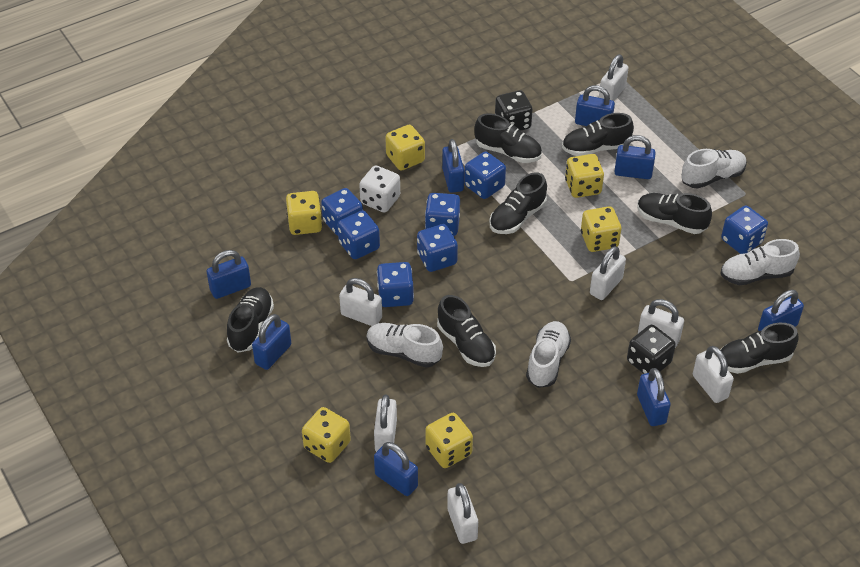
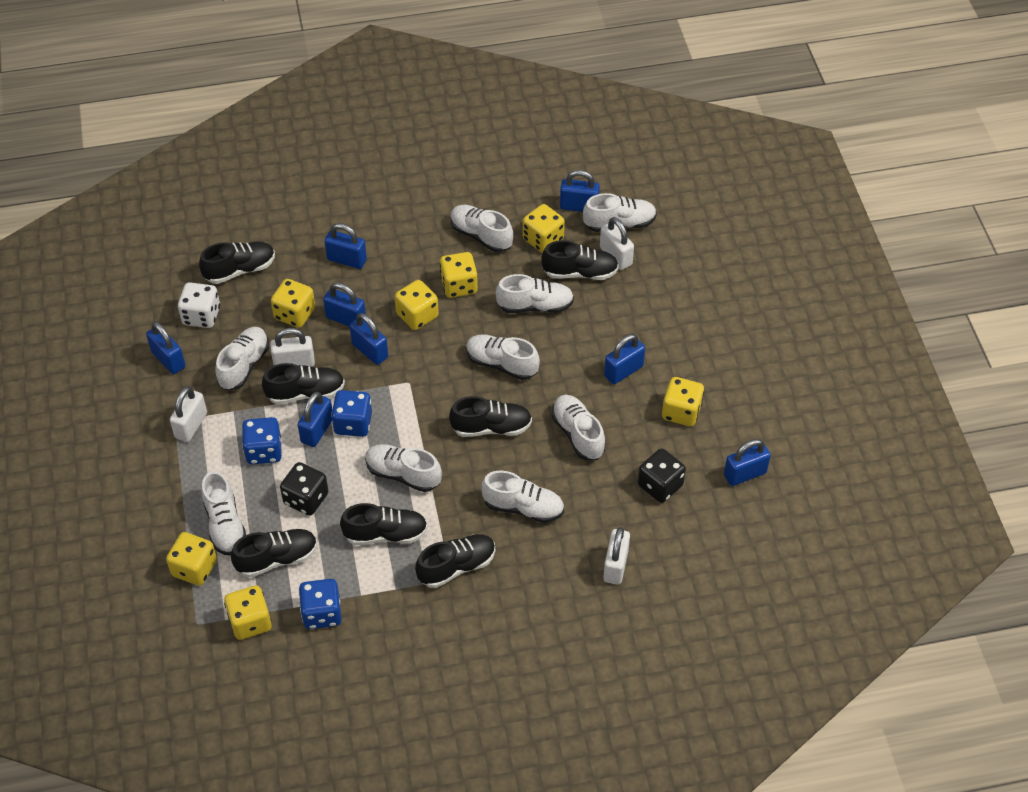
blue dice: 7 -> 3
white padlock: 7 -> 4
white shoe: 4 -> 9
yellow dice: 6 -> 7

